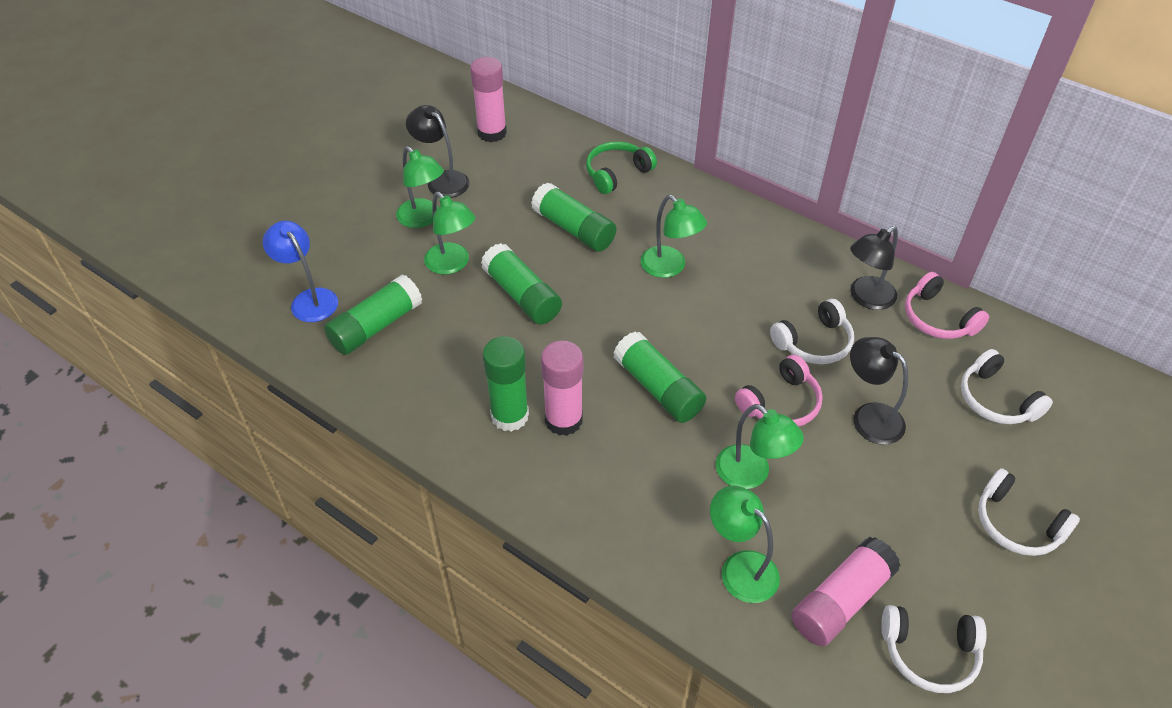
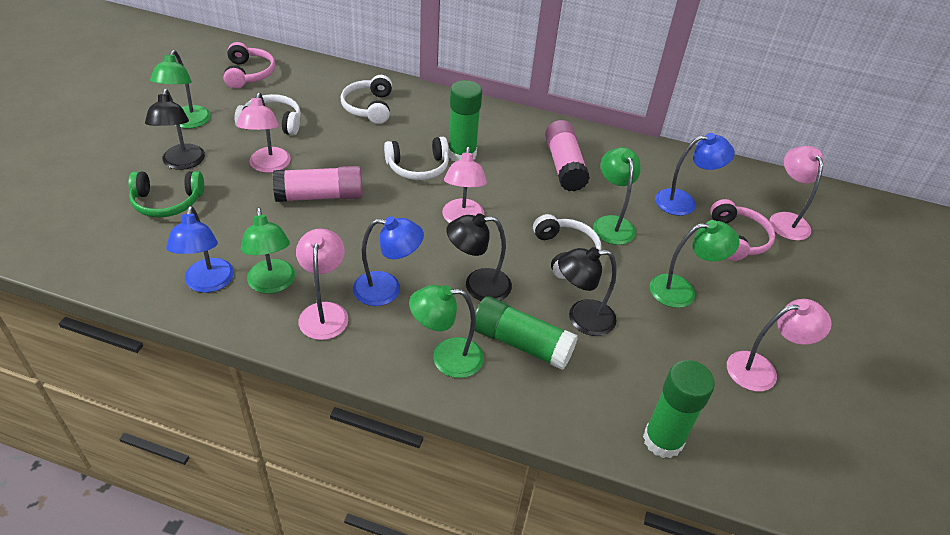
blue lamp: 1 -> 3
green glue stick: 5 -> 3
pink glue stick: 3 -> 2
pink lamp: 0 -> 5

